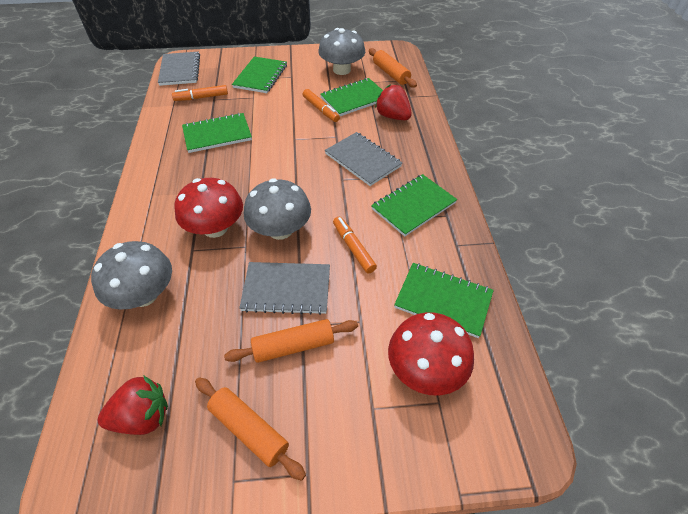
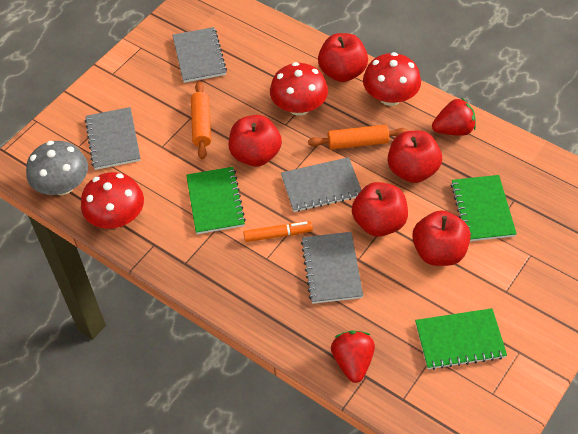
green notebook: 5 -> 3
grey mushroom: 3 -> 1
grey notebook: 3 -> 4
orange marker: 3 -> 1
orange rolling pin: 3 -> 2
red apple: 0 -> 5
red mushroom: 2 -> 3

